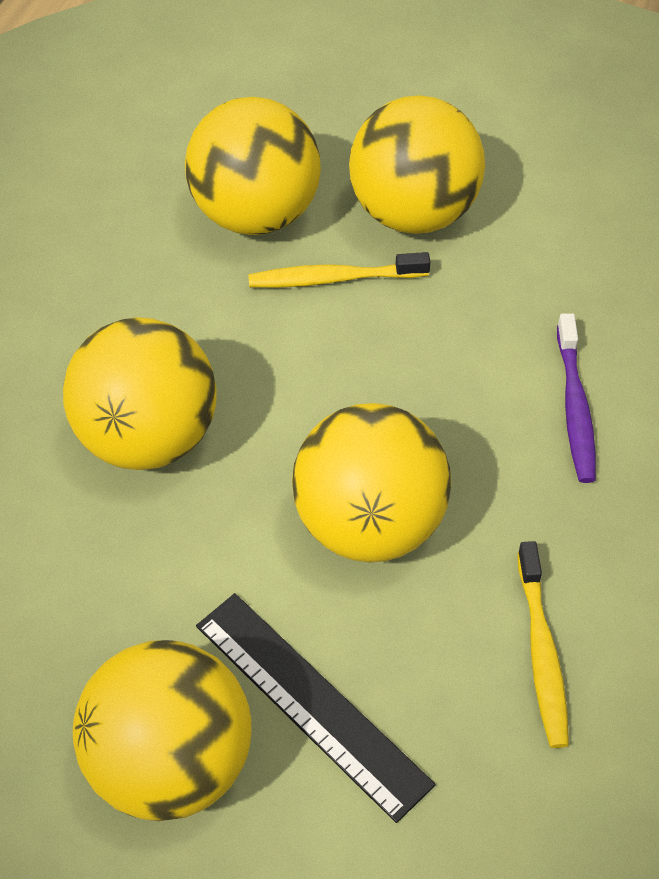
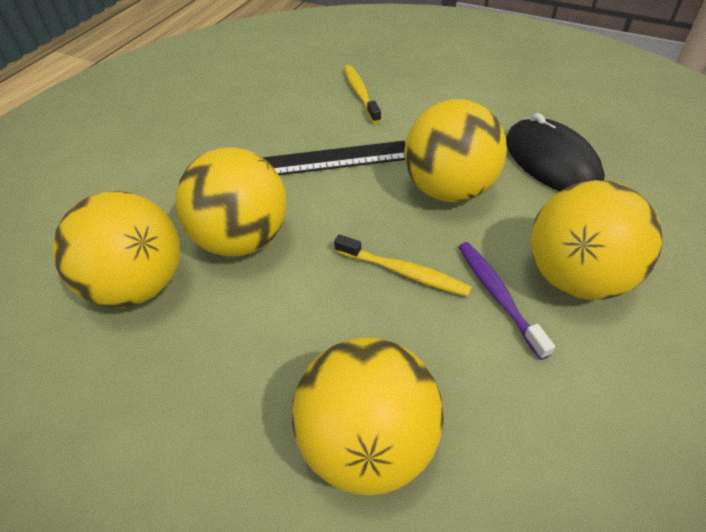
black mouse: 0 -> 1

